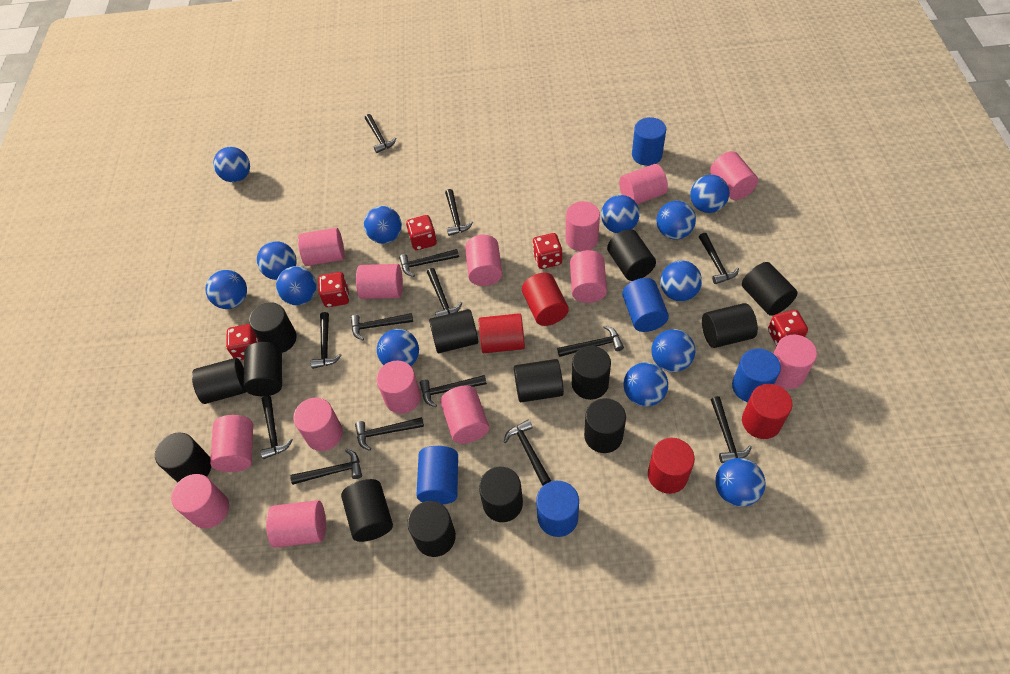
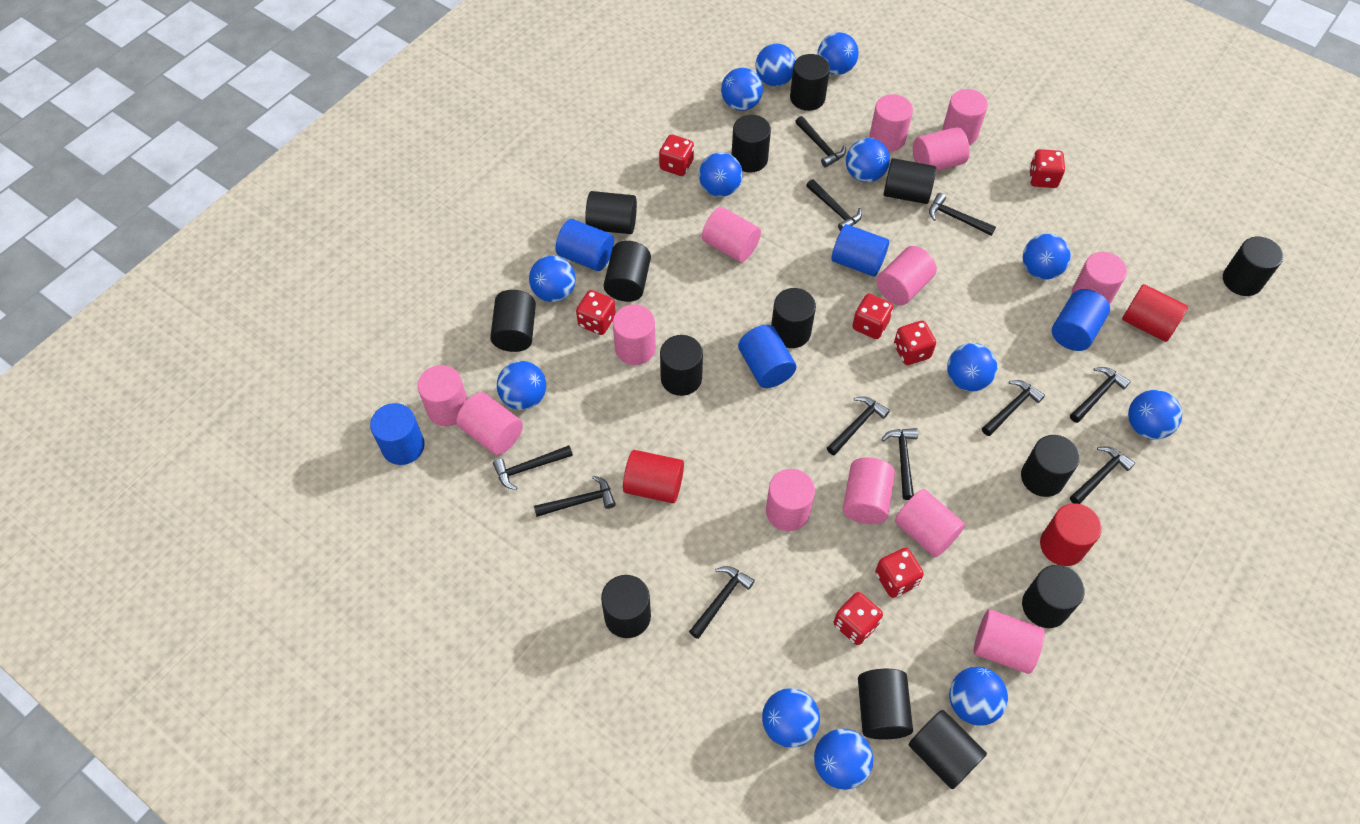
black hammer: 14 -> 11
pink cylinder: 14 -> 13
red cylinder: 4 -> 3
red dice: 5 -> 7

